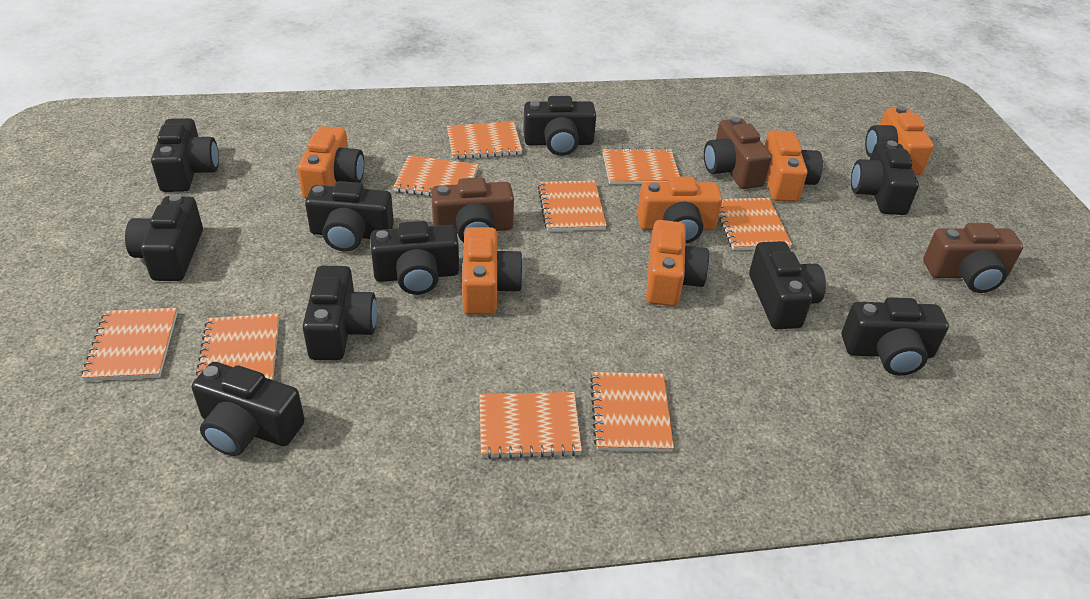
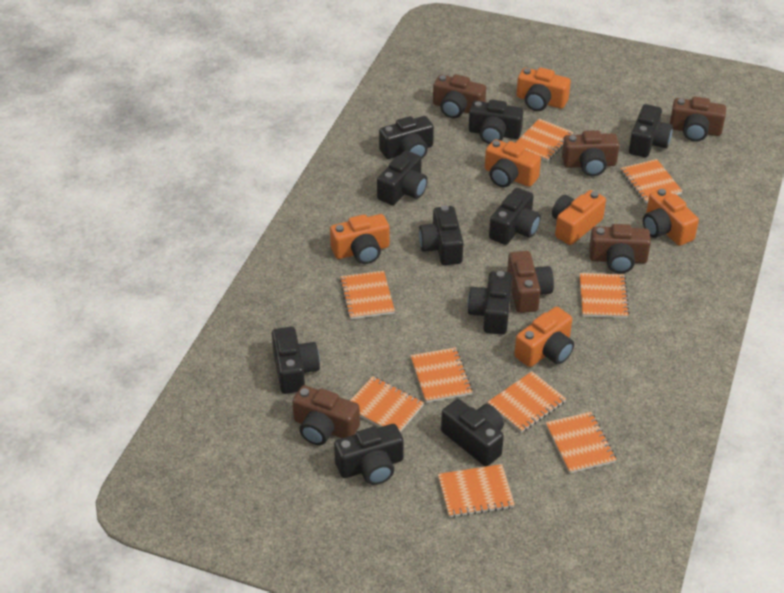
brown camera: 3 -> 6

